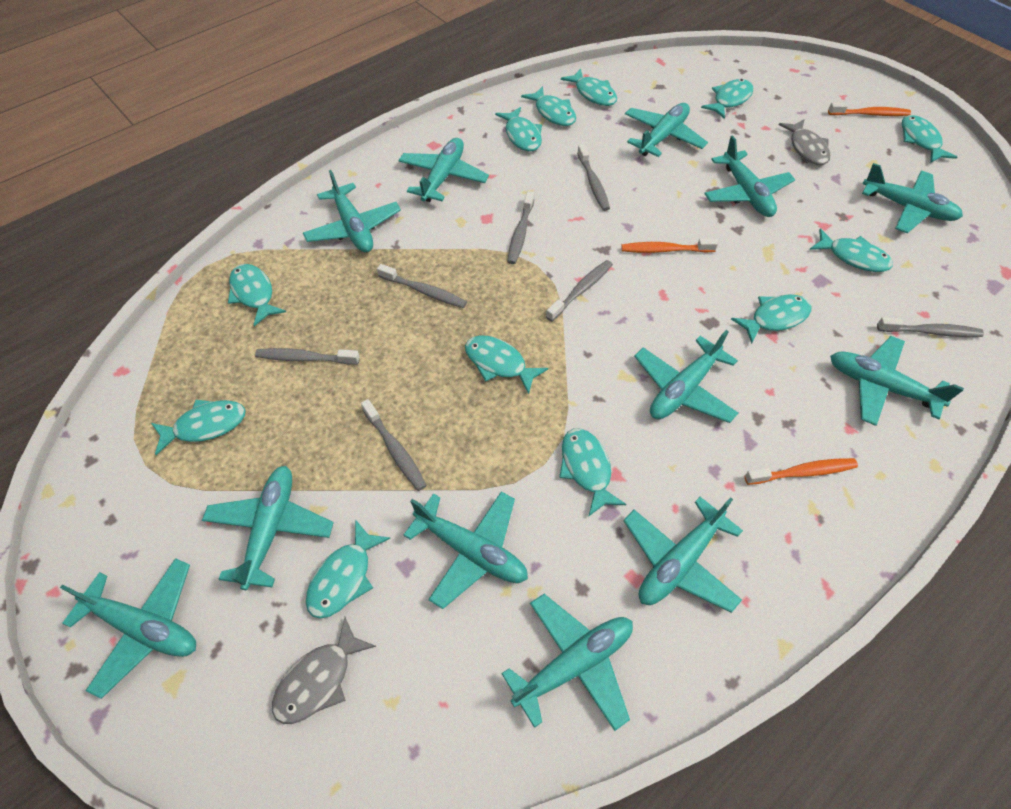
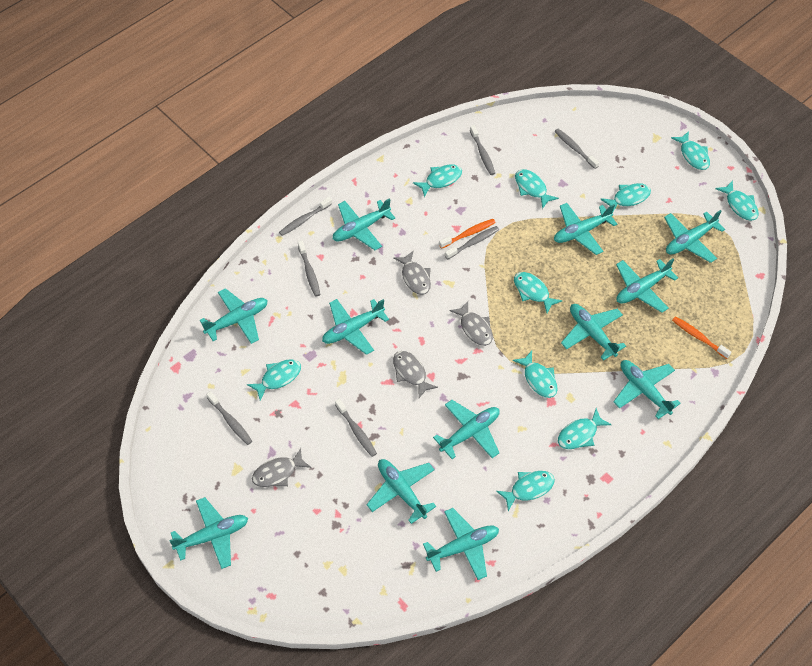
grey fish: 2 -> 4
orange toothbrush: 3 -> 2
turquoise fish: 12 -> 10

